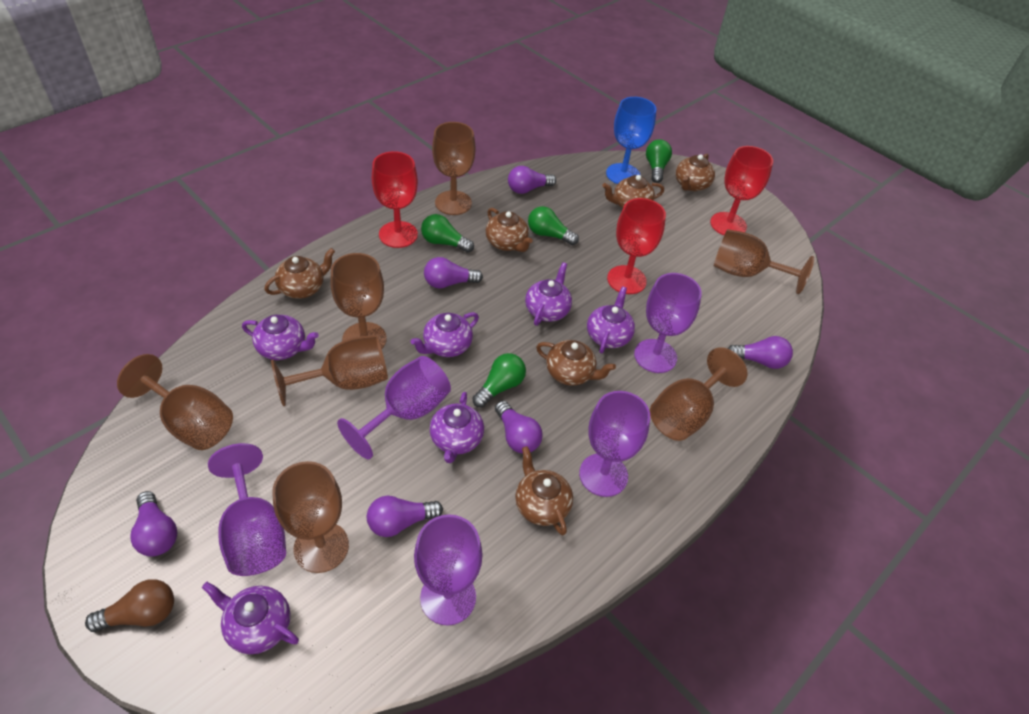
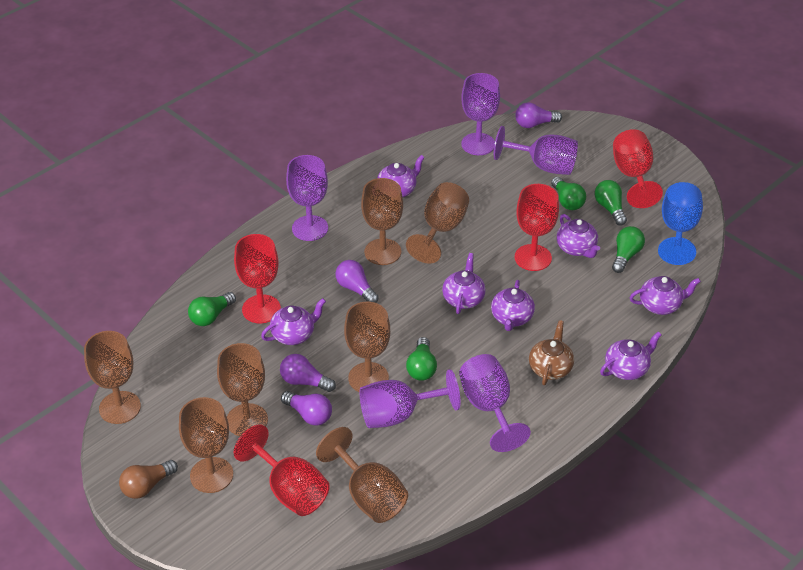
brown teapot: 6 -> 1
green light bulb: 4 -> 5
purple light bulb: 6 -> 4
purple teapot: 6 -> 7
red goblet: 3 -> 4

